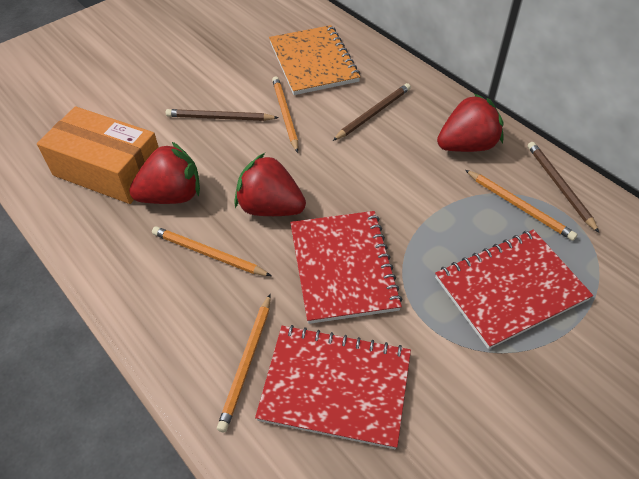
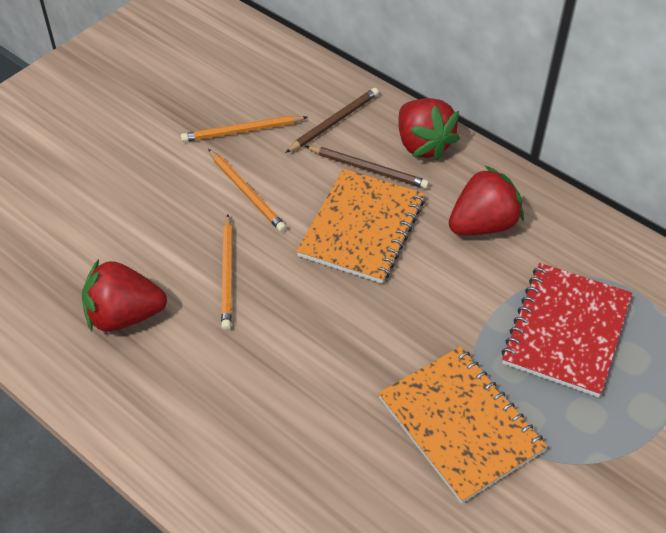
brown pencil: 3 -> 2
orange box: 1 -> 0
orange notebook: 1 -> 2
orange pencil: 4 -> 3
red notebook: 3 -> 1

